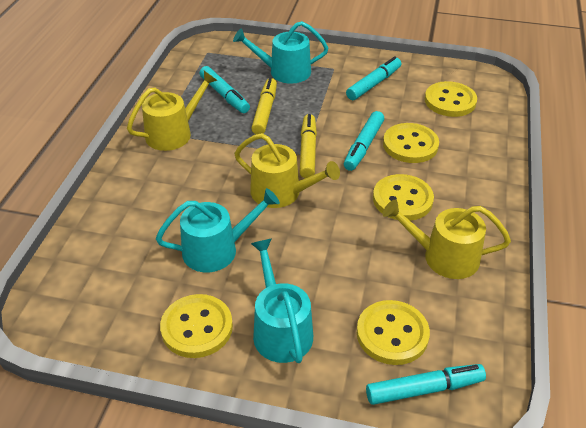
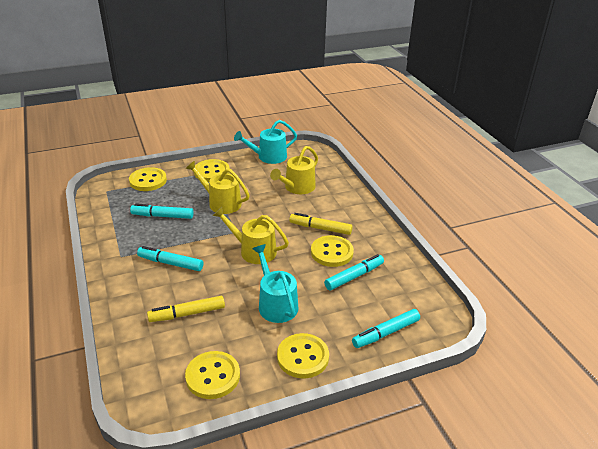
turquoise watering can: 3 -> 2

